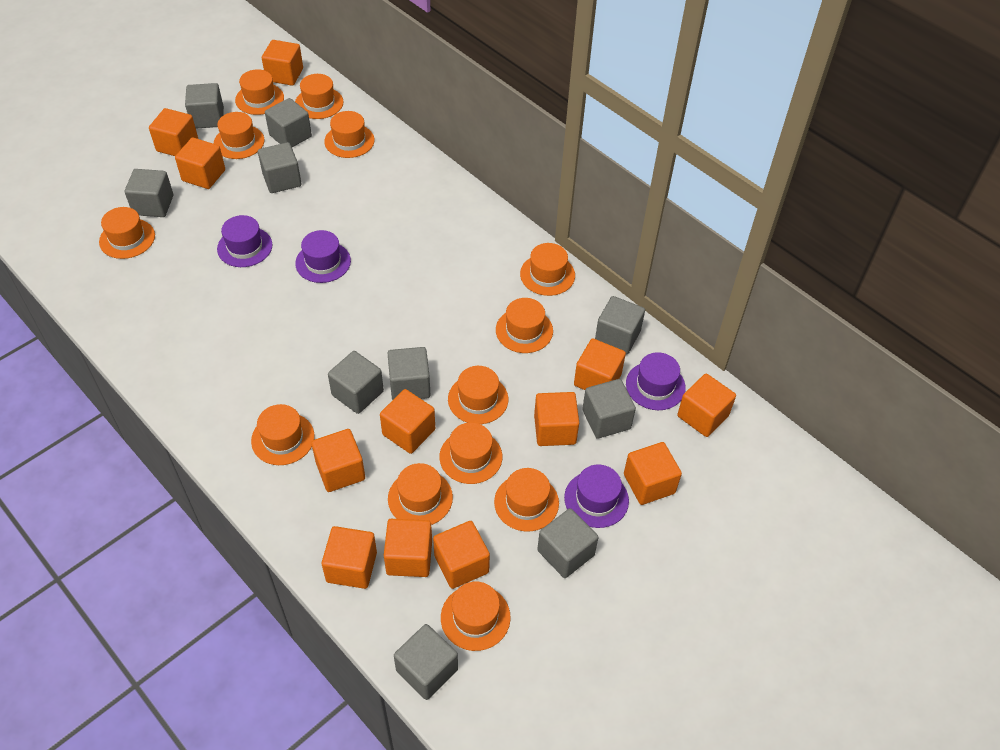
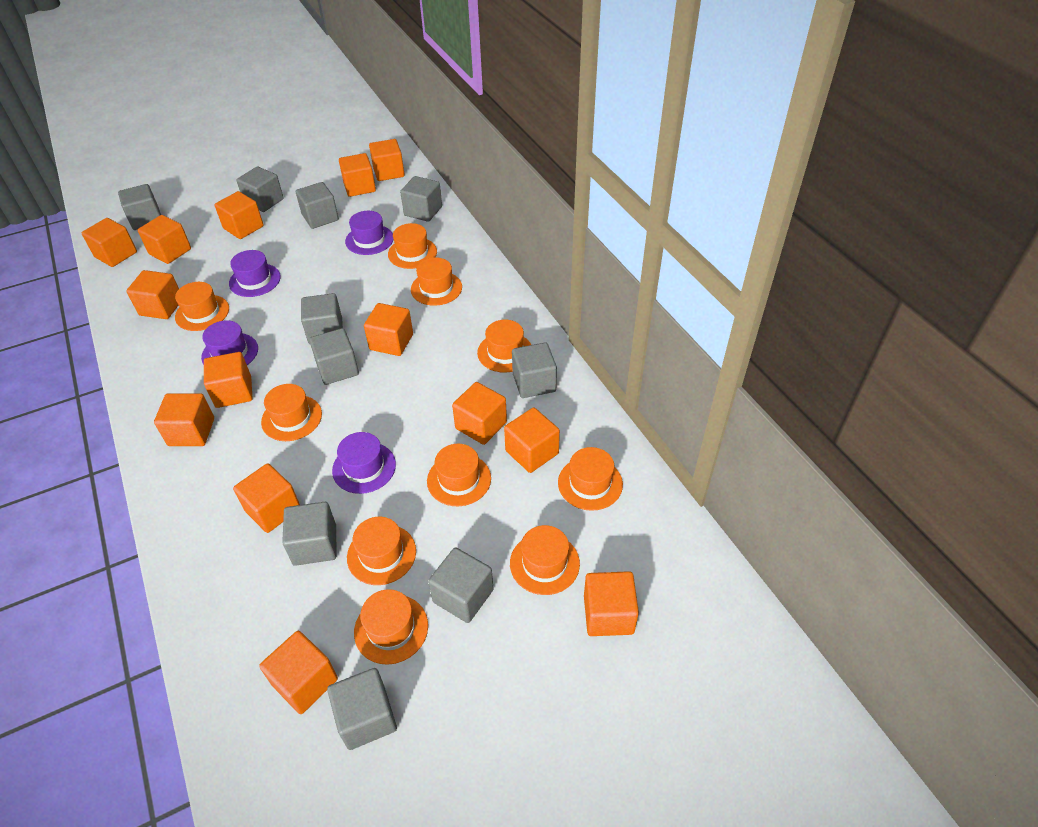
orange cube: 12 -> 14
orange hat: 13 -> 10

